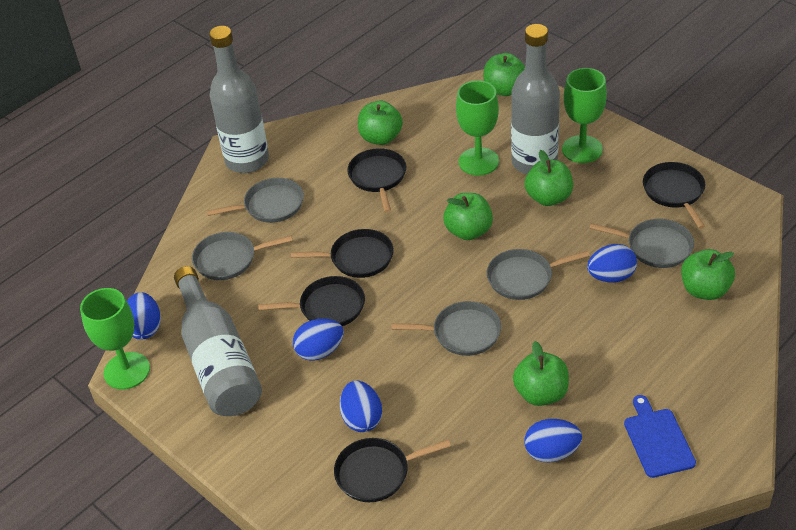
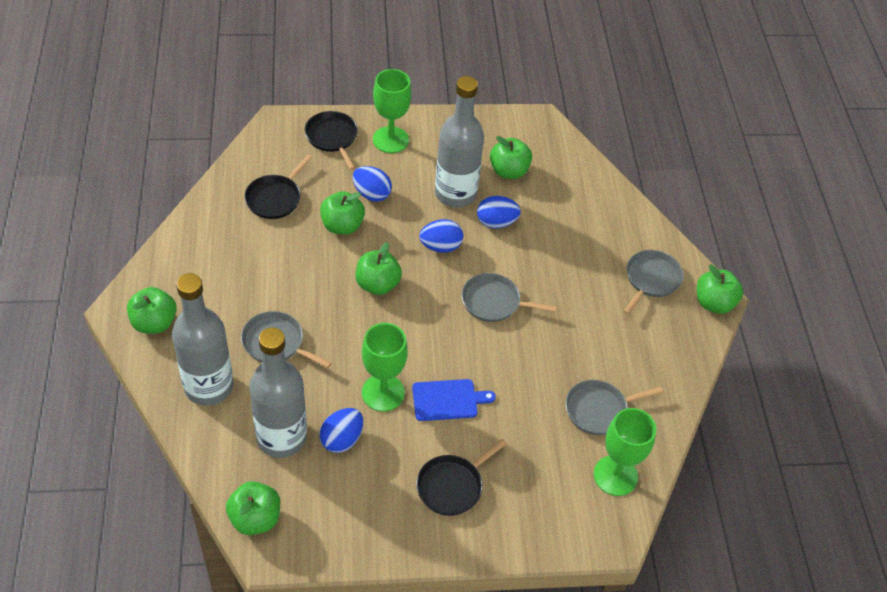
black pan: 5 -> 3
blue egg: 5 -> 4
grey pan: 5 -> 4

